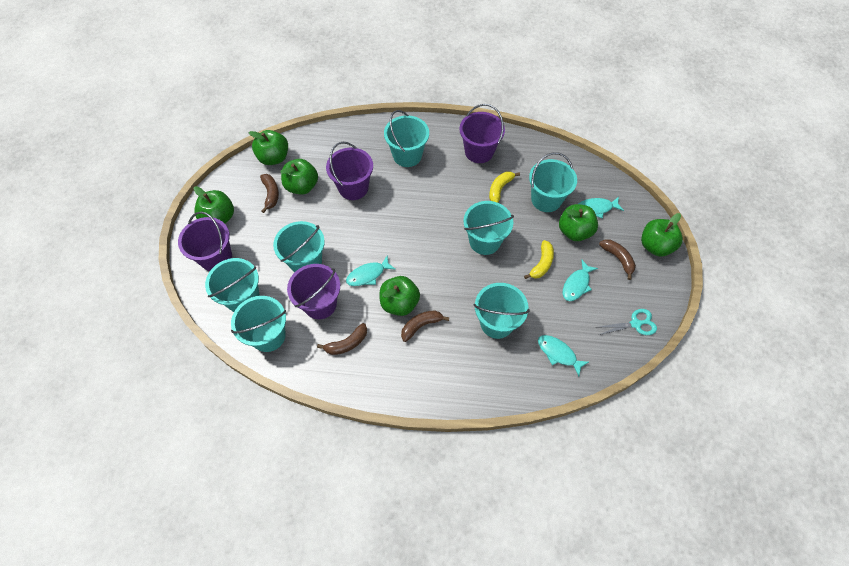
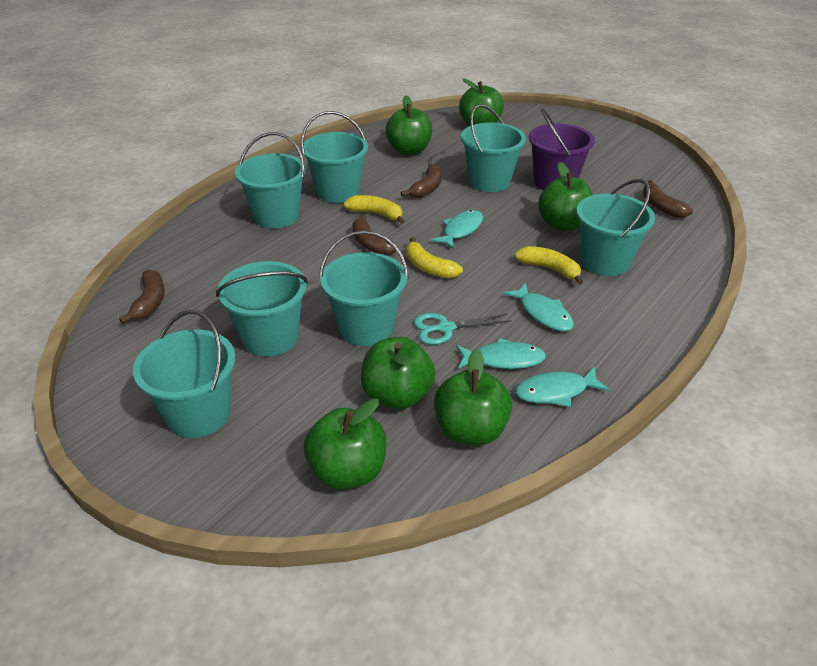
purple bucket: 4 -> 1
yellow banana: 2 -> 3

